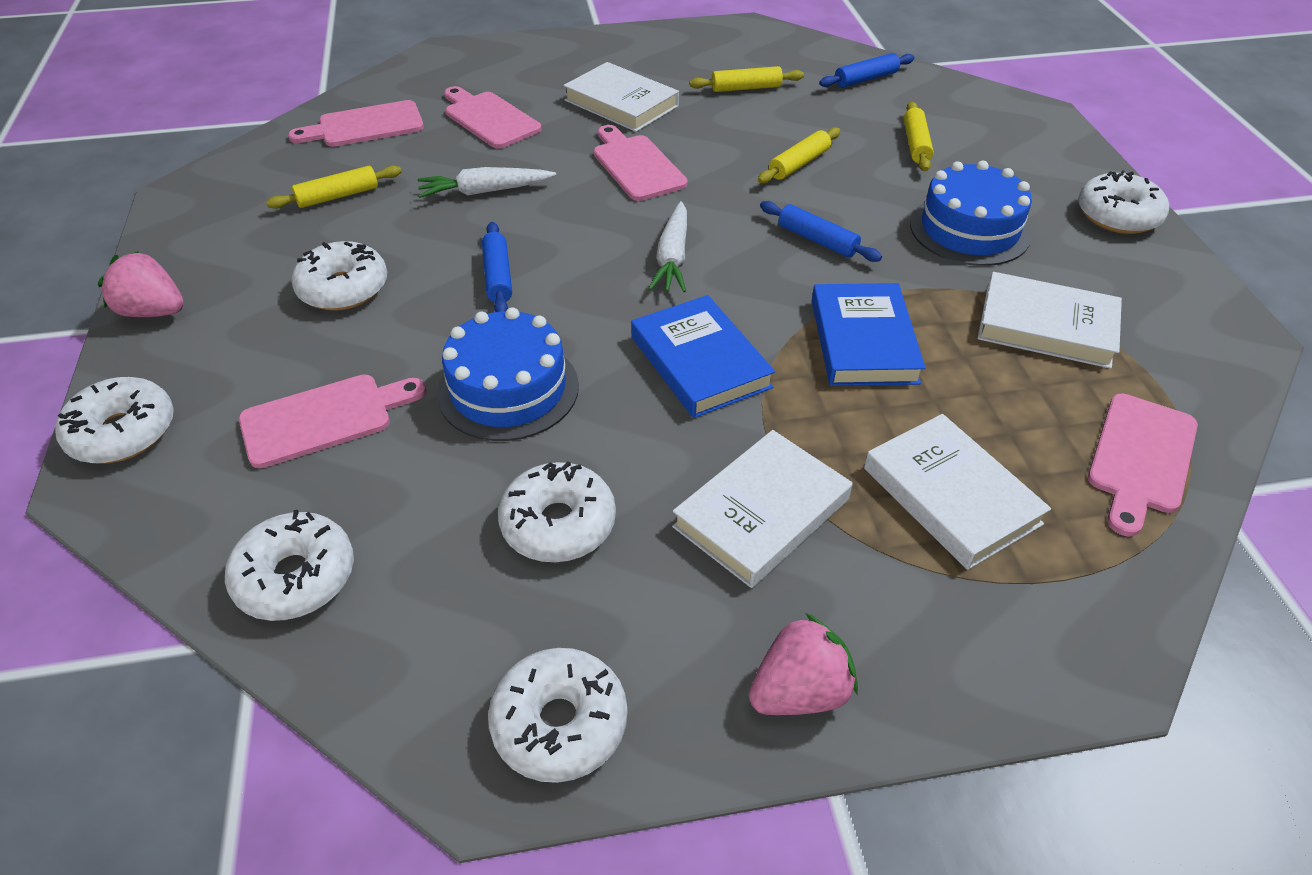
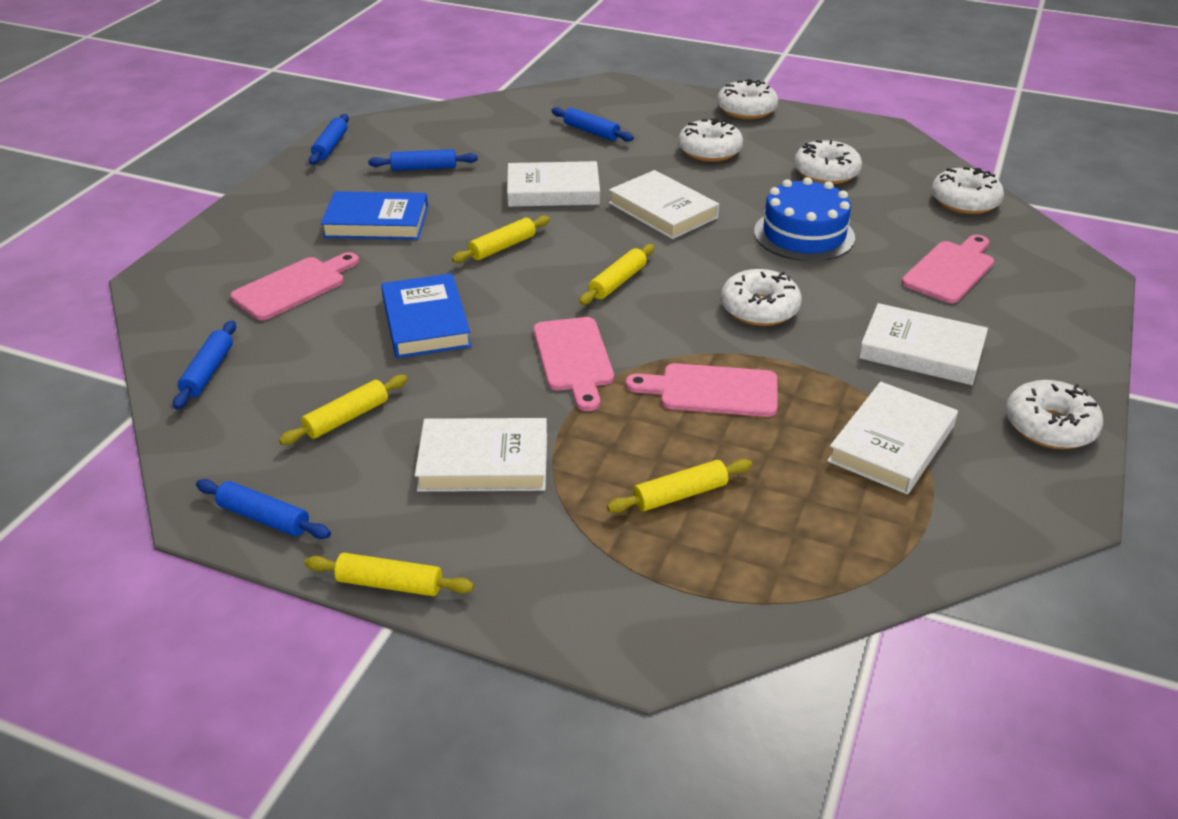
blue cake: 2 -> 1
blue rolling pin: 3 -> 5
pink cutting board: 5 -> 4
pink strawberry: 2 -> 0
white book: 4 -> 5
white carrot: 2 -> 0
yellow rolling pin: 4 -> 5

